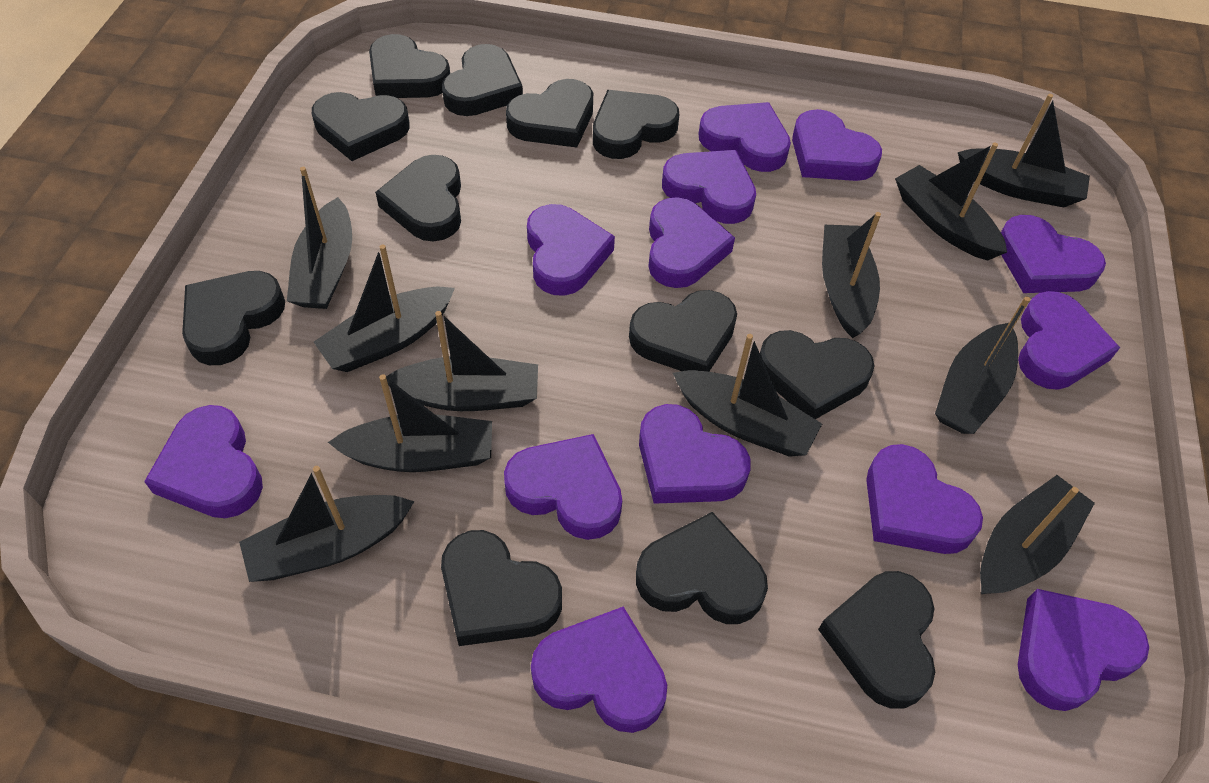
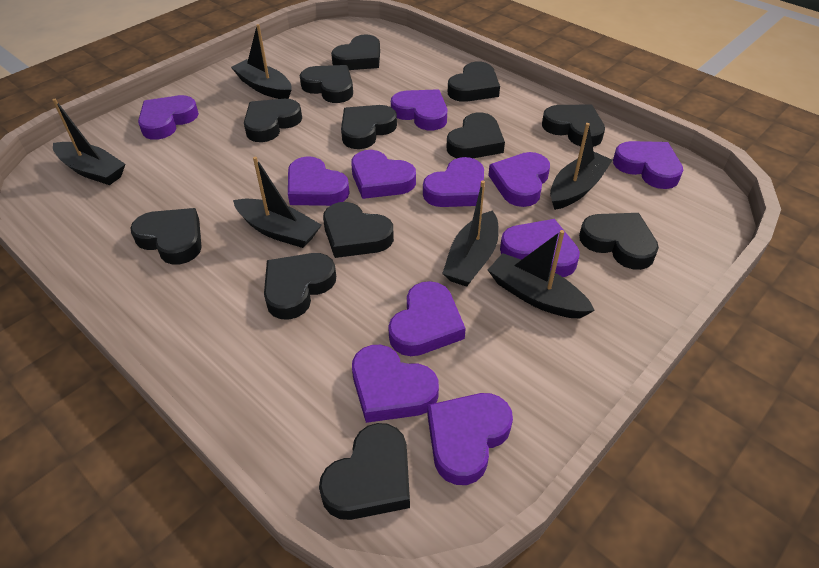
black boat: 11 -> 6
purple heart: 13 -> 11

